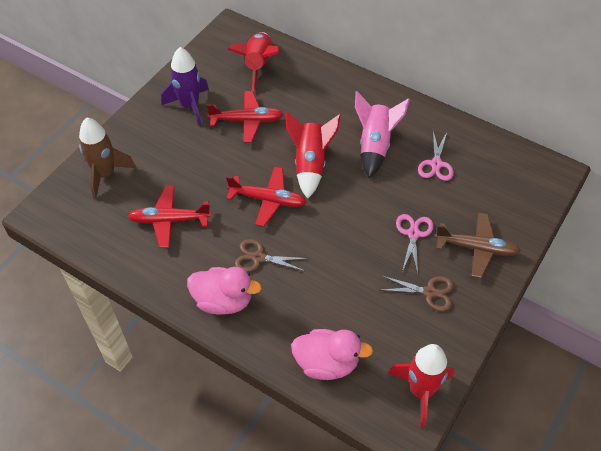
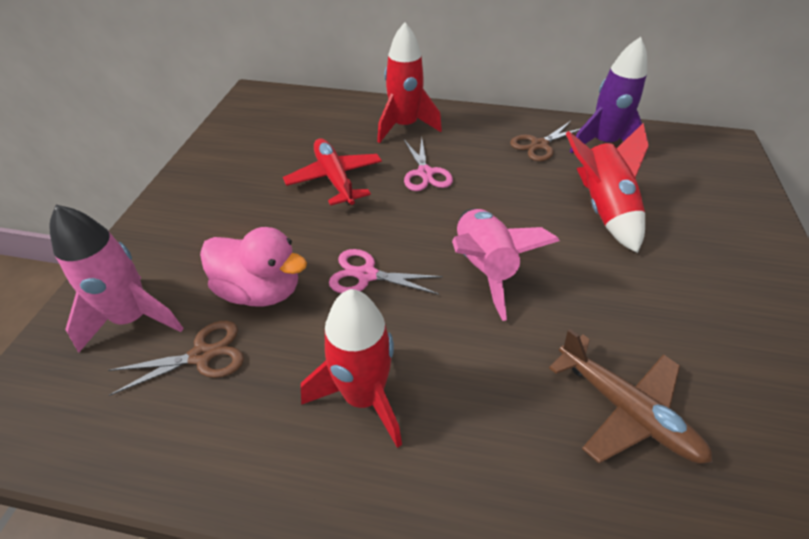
brown rocket: 1 -> 0
pink duck: 2 -> 1
pink rocket: 1 -> 2
red plane: 3 -> 1

